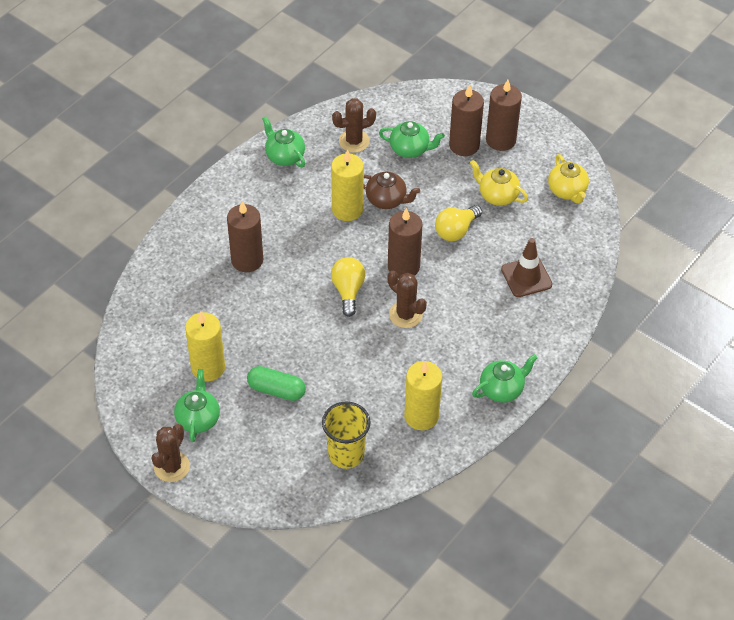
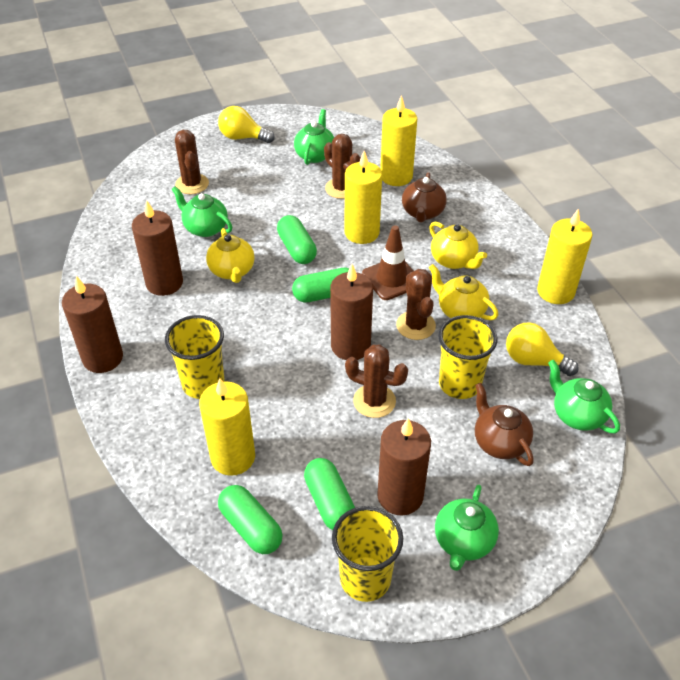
brown cactus: 3 -> 4
brown teapot: 1 -> 2
green capsule: 1 -> 4
yellow candle: 3 -> 4
yellow cup: 1 -> 3
yellow teapot: 2 -> 3

